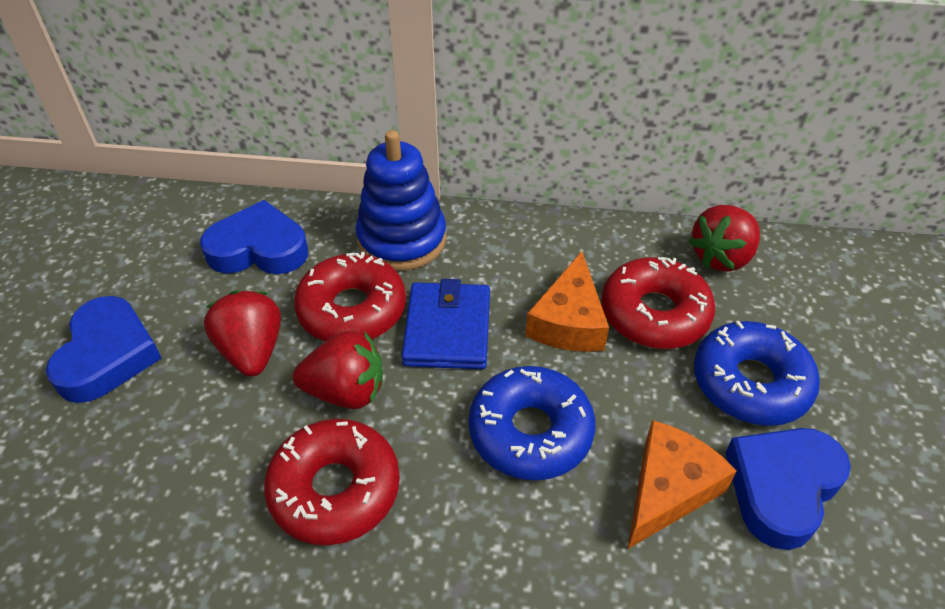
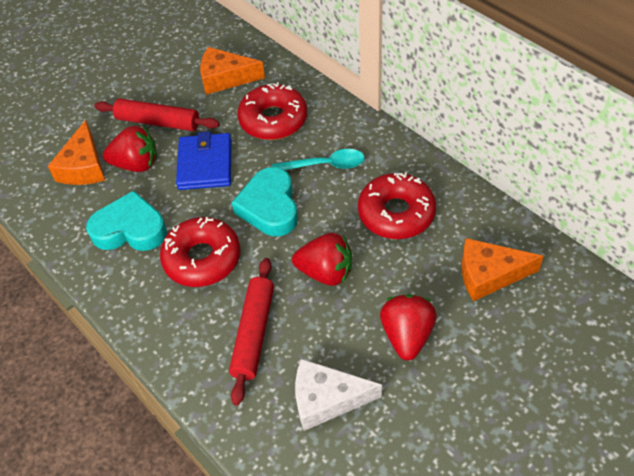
blue donut: 2 -> 0
blue heart: 3 -> 0
blue stacking toy: 1 -> 0
orange cheese: 2 -> 3
red rolling pin: 0 -> 2
turquoise heart: 0 -> 2
turquoise spoon: 0 -> 1
white cheese: 0 -> 1

